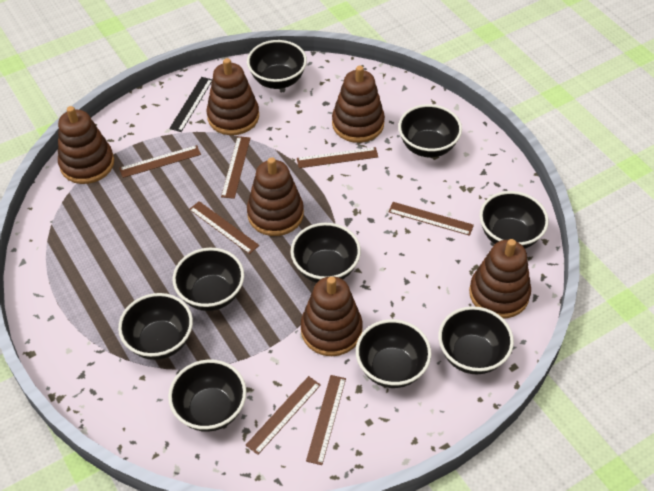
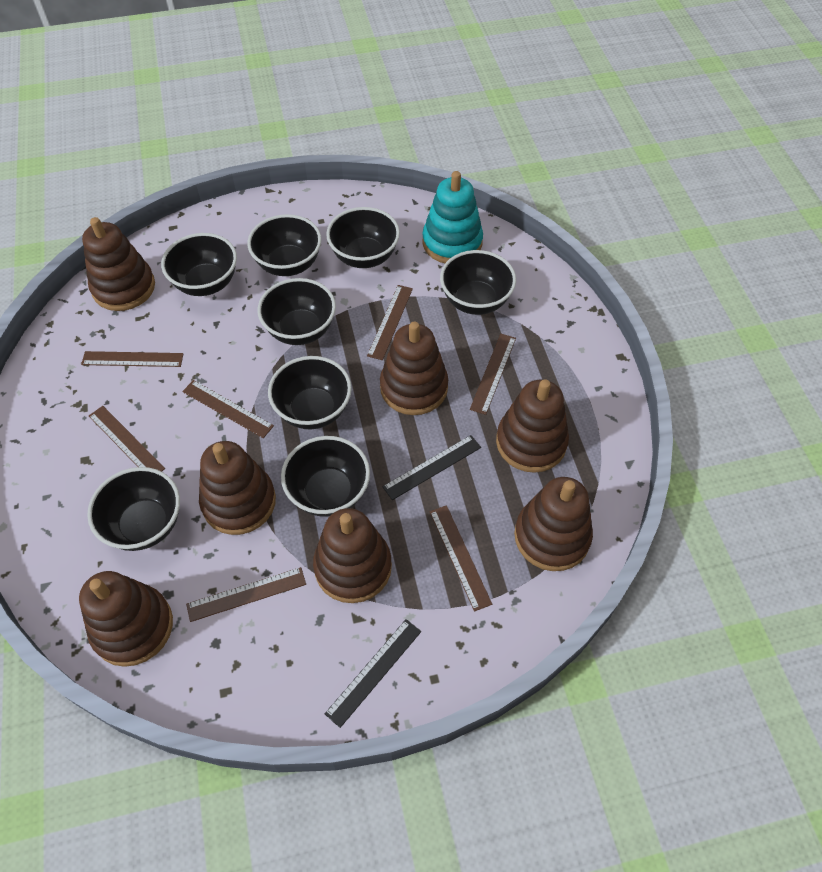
black bowl: 9 -> 8
black ruler: 1 -> 2
brown stacking toy: 6 -> 7
turquoise stacking toy: 0 -> 1

